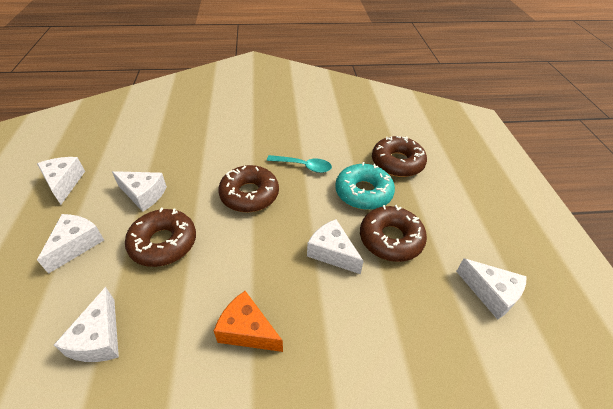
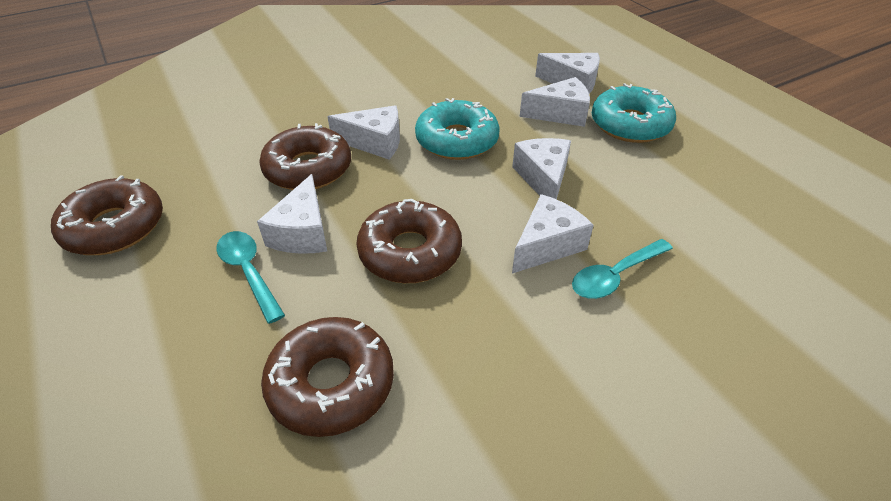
orange cheese: 1 -> 0
turquoise donut: 1 -> 2
turquoise spoon: 1 -> 2

